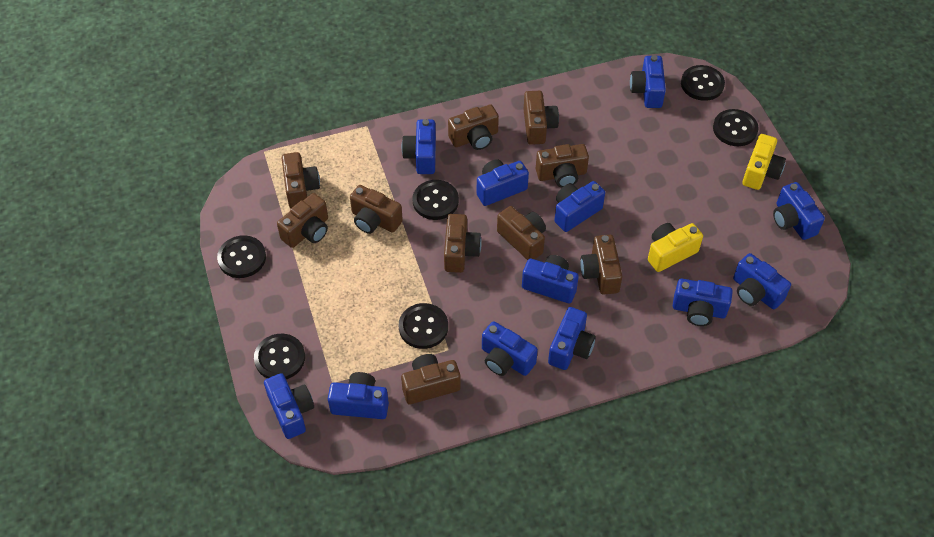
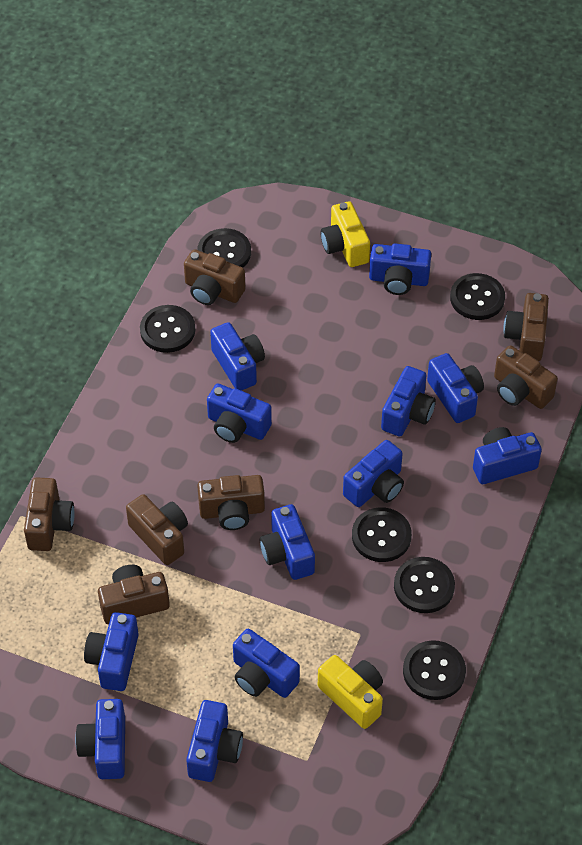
brown camera: 10 -> 7

